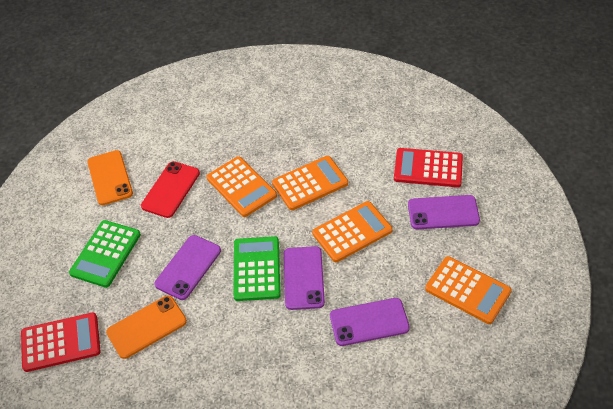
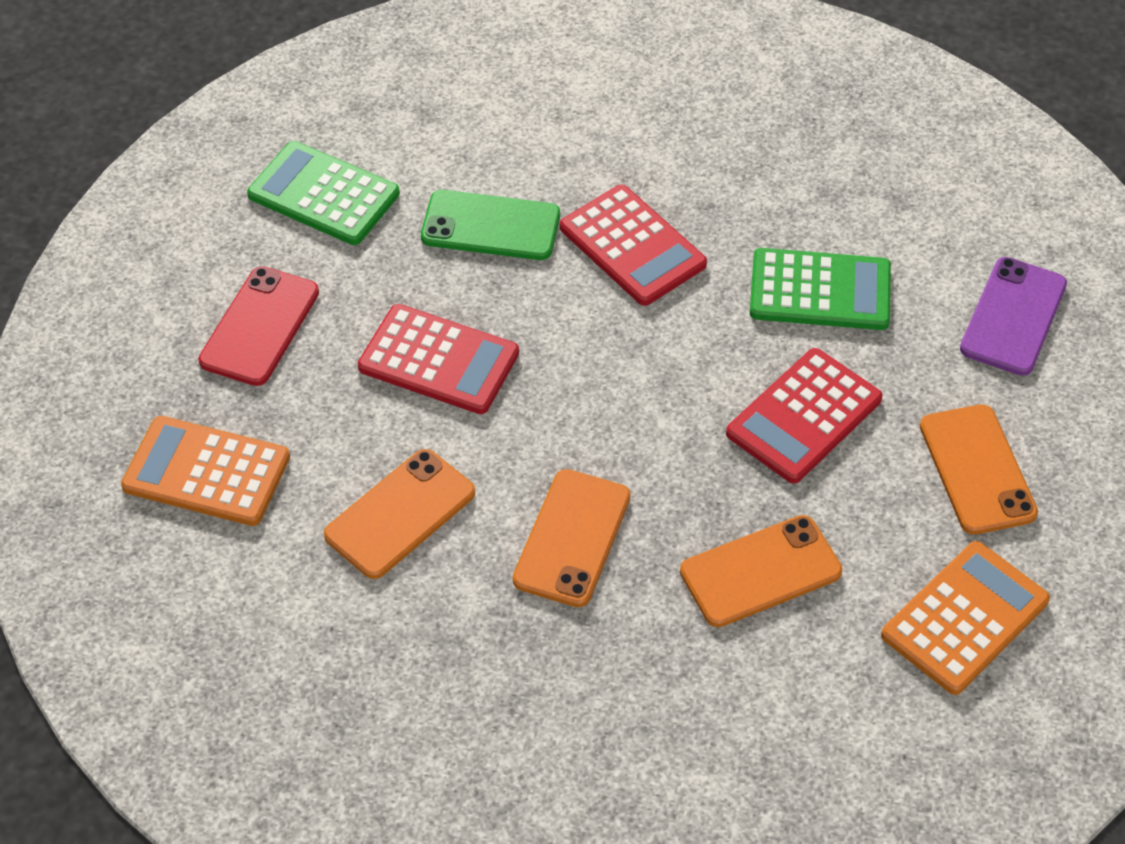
green phone: 0 -> 1
orange calculator: 4 -> 2
orange phone: 2 -> 4
purple phone: 4 -> 1
red calculator: 2 -> 3

